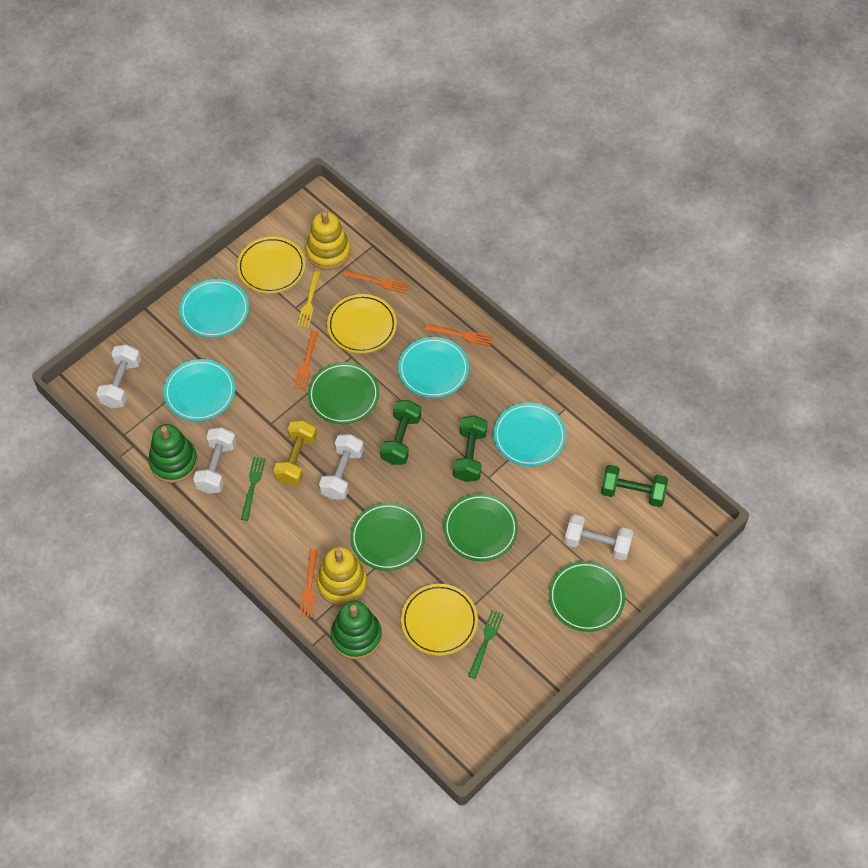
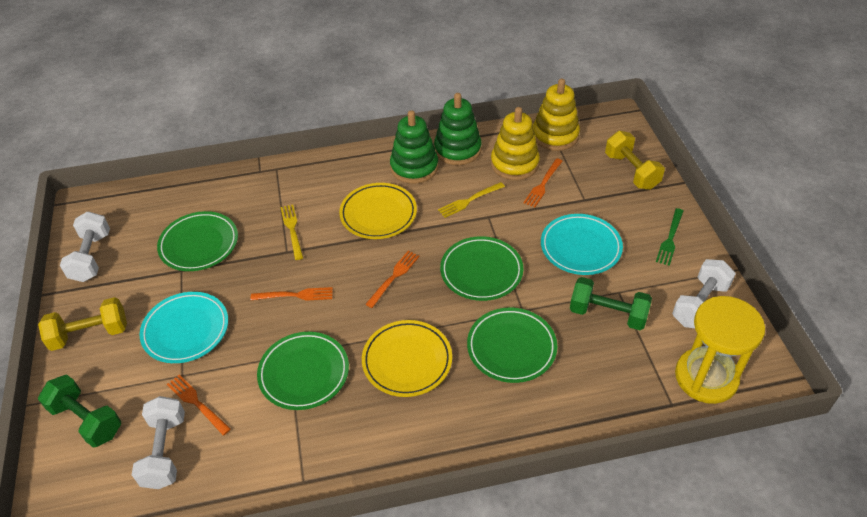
green dumbbell: 3 -> 2
green fork: 2 -> 1
turquoise plate: 4 -> 2
white dumbbell: 4 -> 3
yellow dumbbell: 1 -> 2
yellow fork: 1 -> 2
yellow hourglass: 0 -> 1
yellow plate: 3 -> 2

